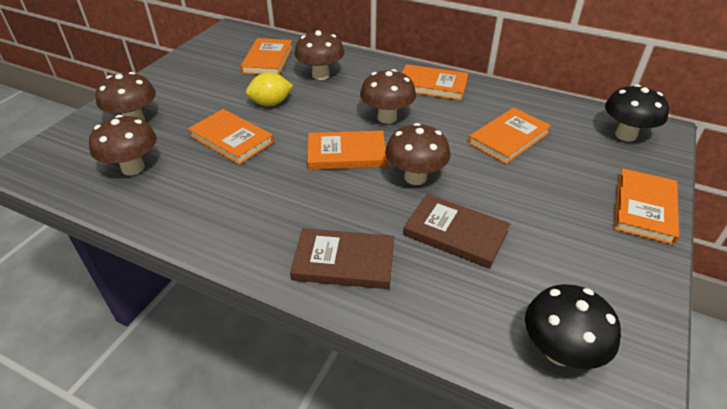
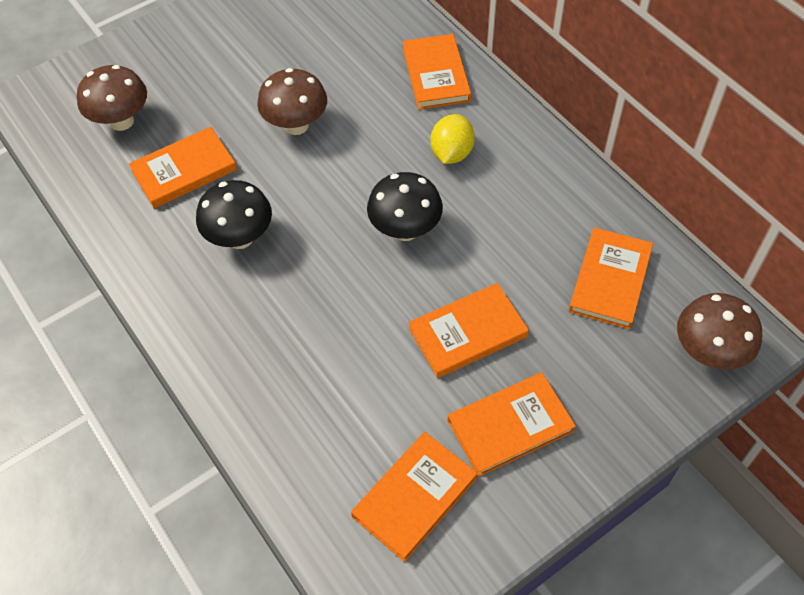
brown book: 2 -> 0
brown mushroom: 5 -> 3

